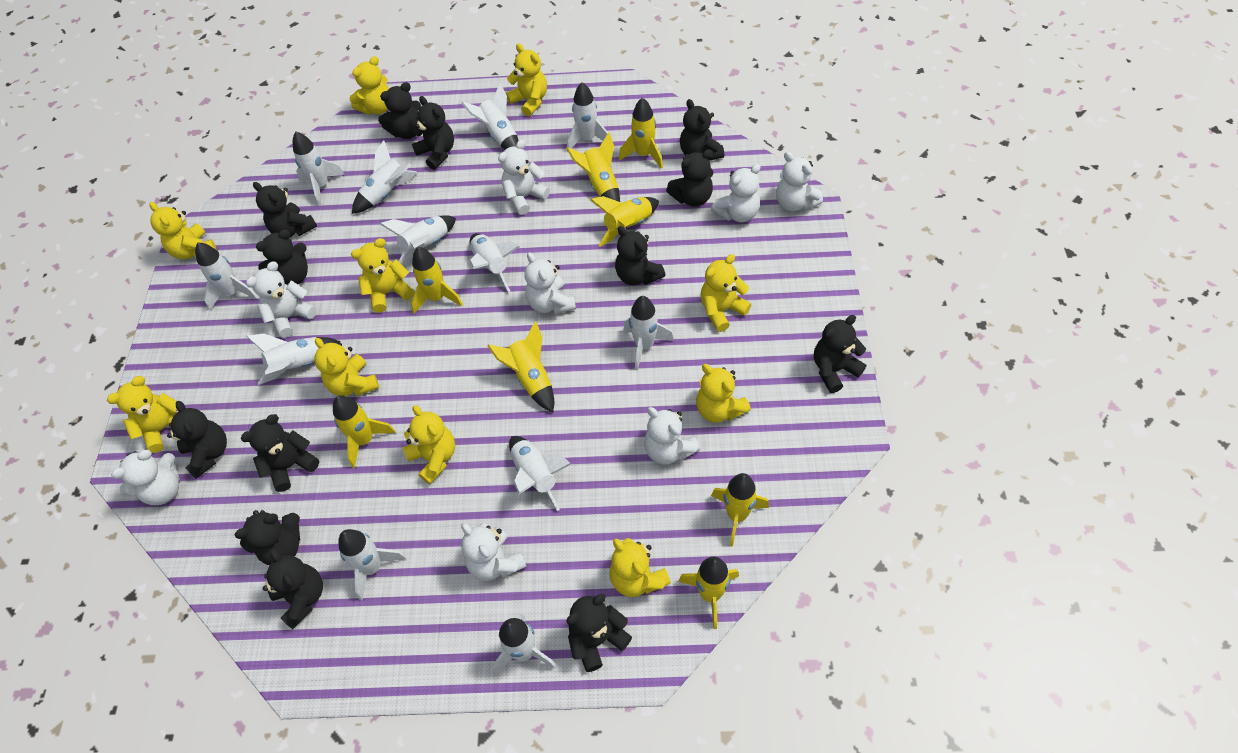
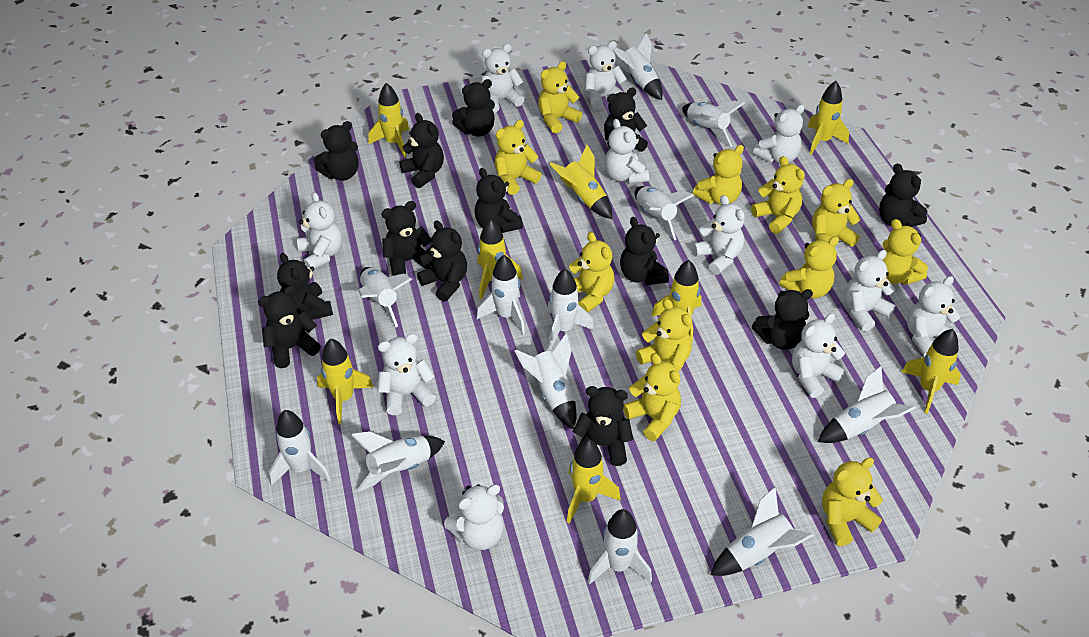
white teddy bear: 8 -> 11
yellow teddy bear: 10 -> 11

